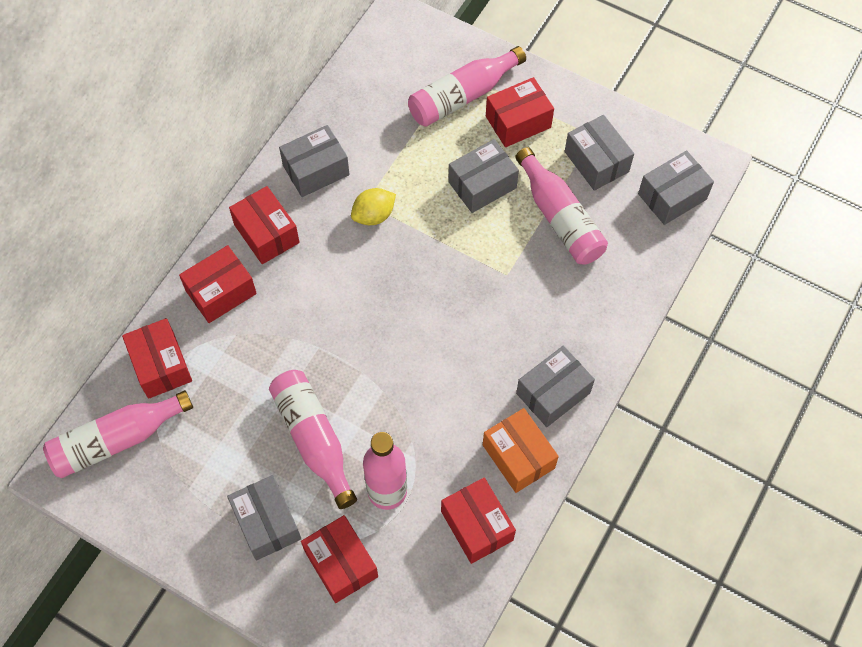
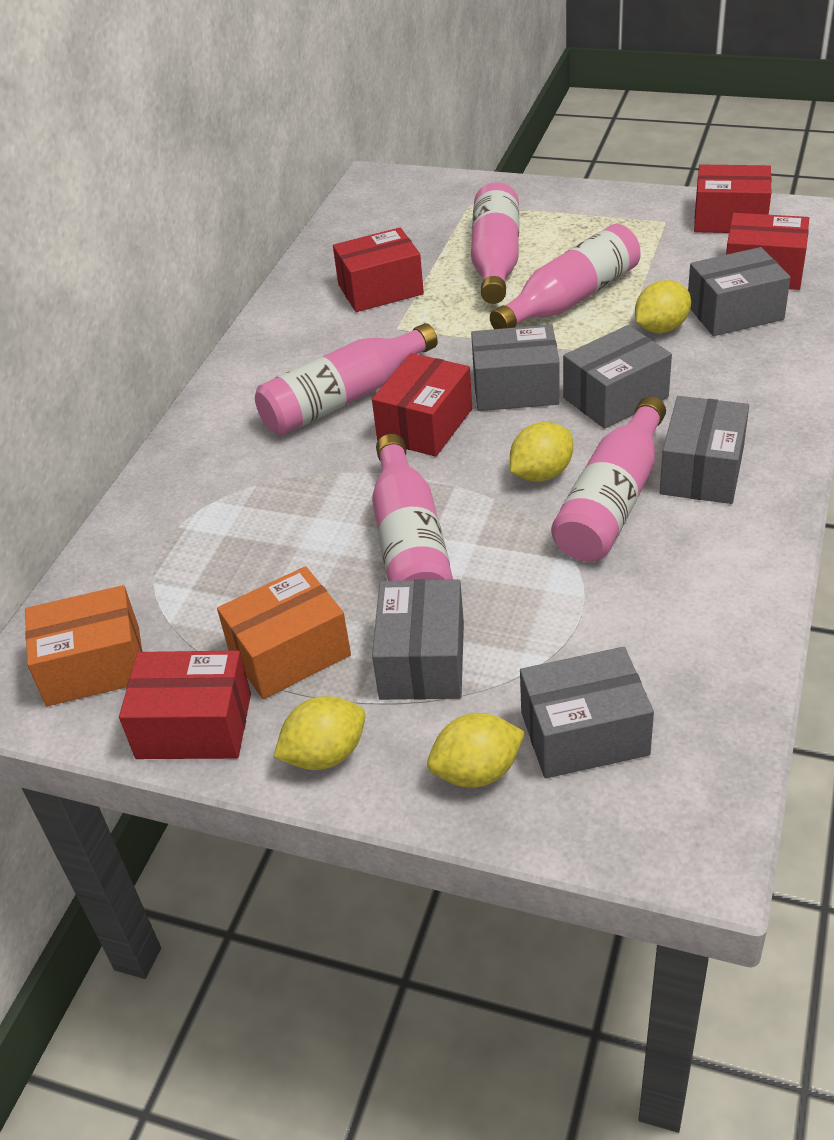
orange box: 1 -> 2
red box: 6 -> 5
yellow lemon: 1 -> 4

